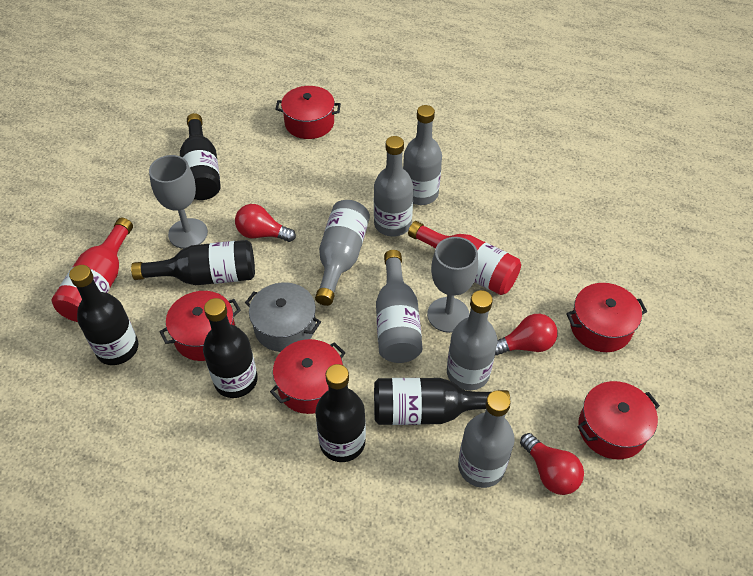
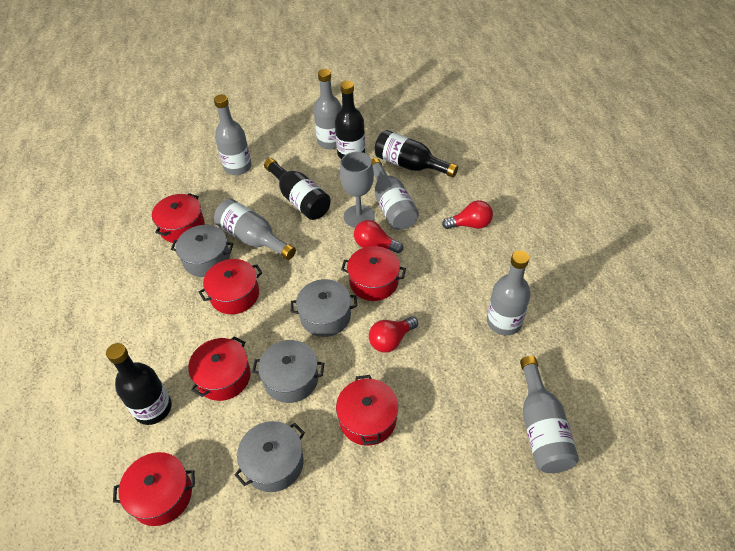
black bottle: 6 -> 4
grey goblet: 2 -> 1
grey pot: 1 -> 4
red bottle: 2 -> 0
red pot: 5 -> 6

